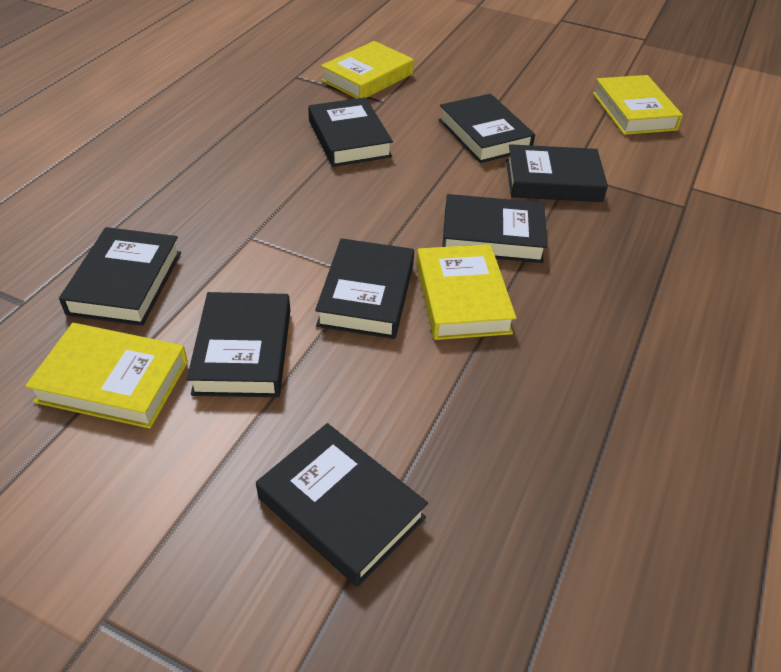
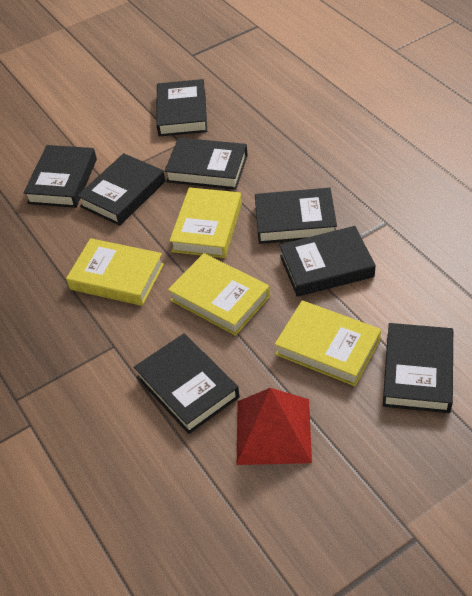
red pyramid: 0 -> 1

